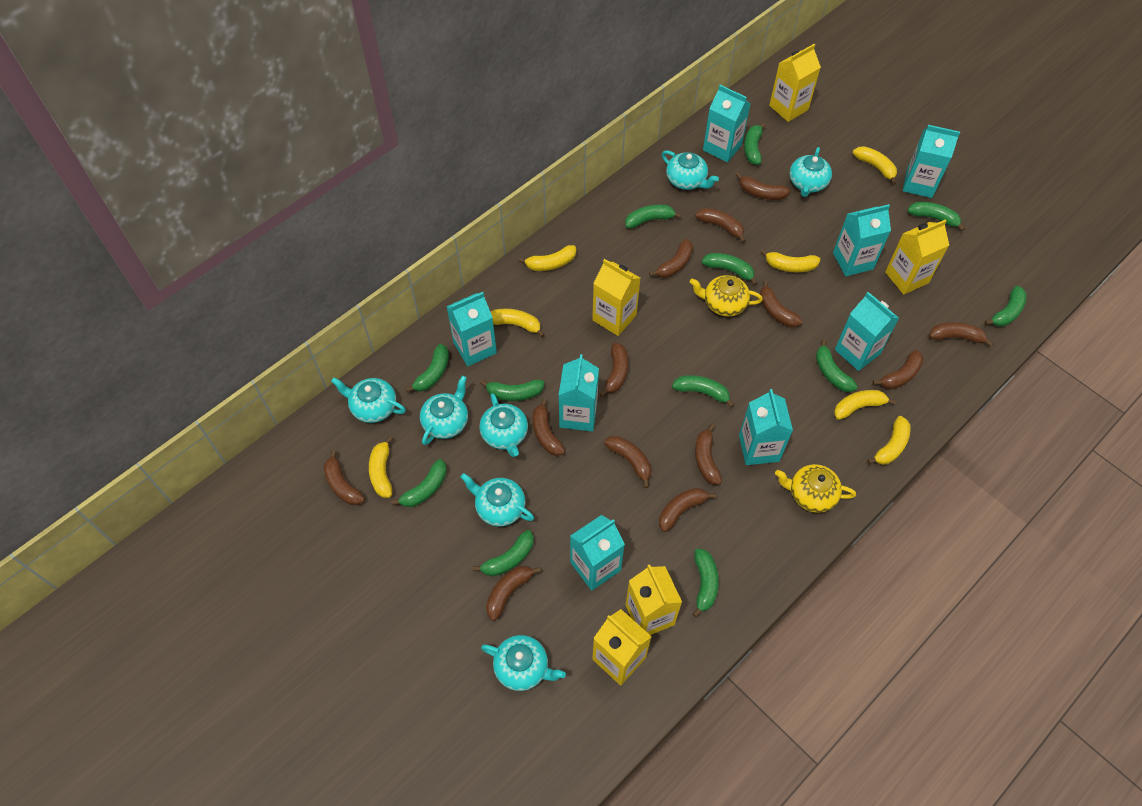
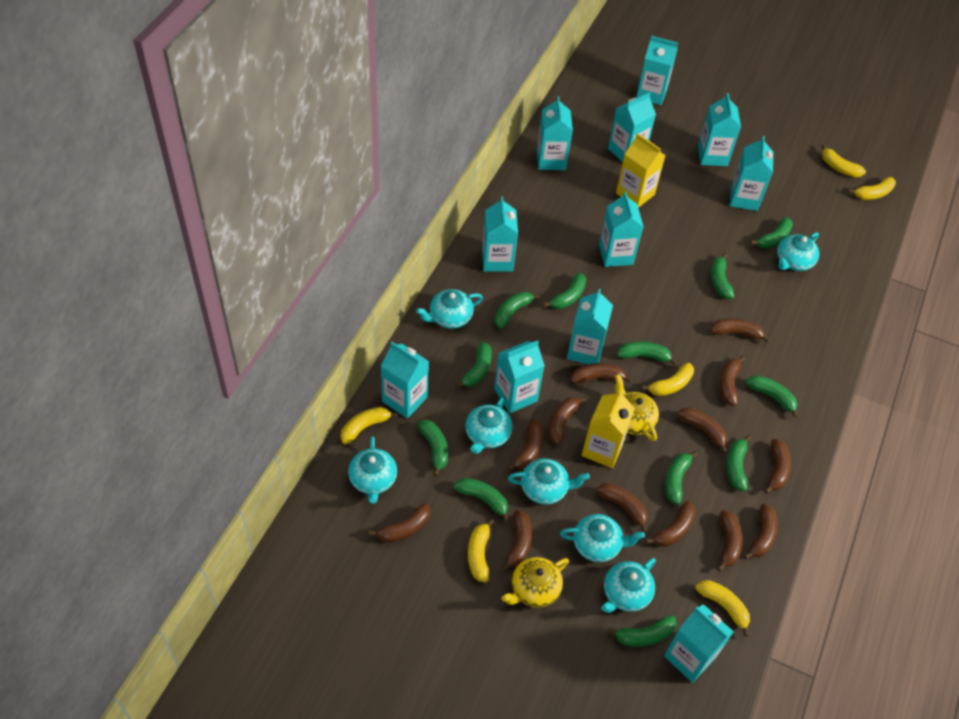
turquoise carton: 8 -> 11
yellow banana: 7 -> 6
yellow carton: 5 -> 2

